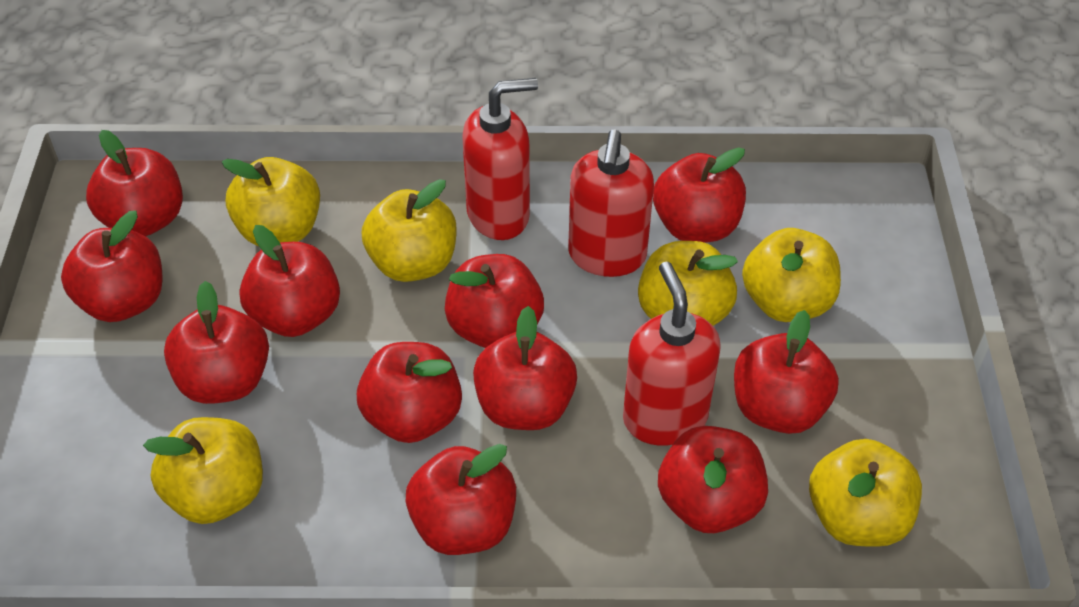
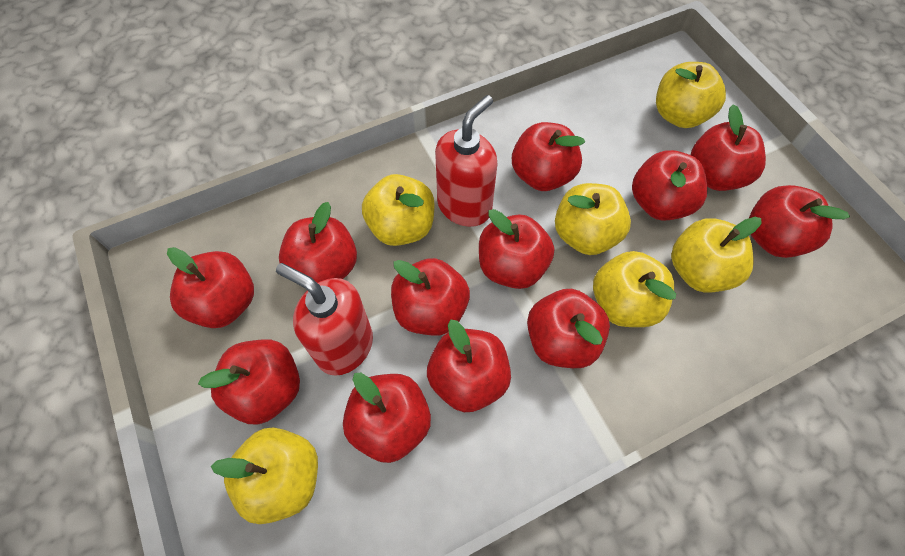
red apple: 11 -> 12
red soap dispenser: 3 -> 2

